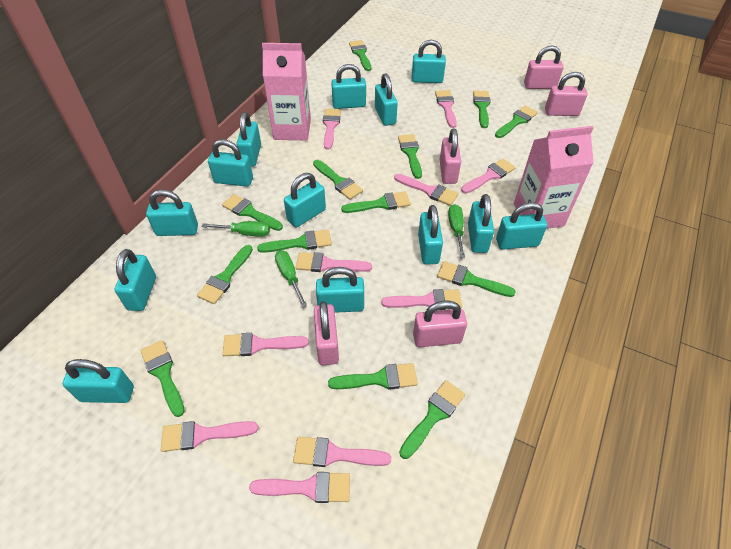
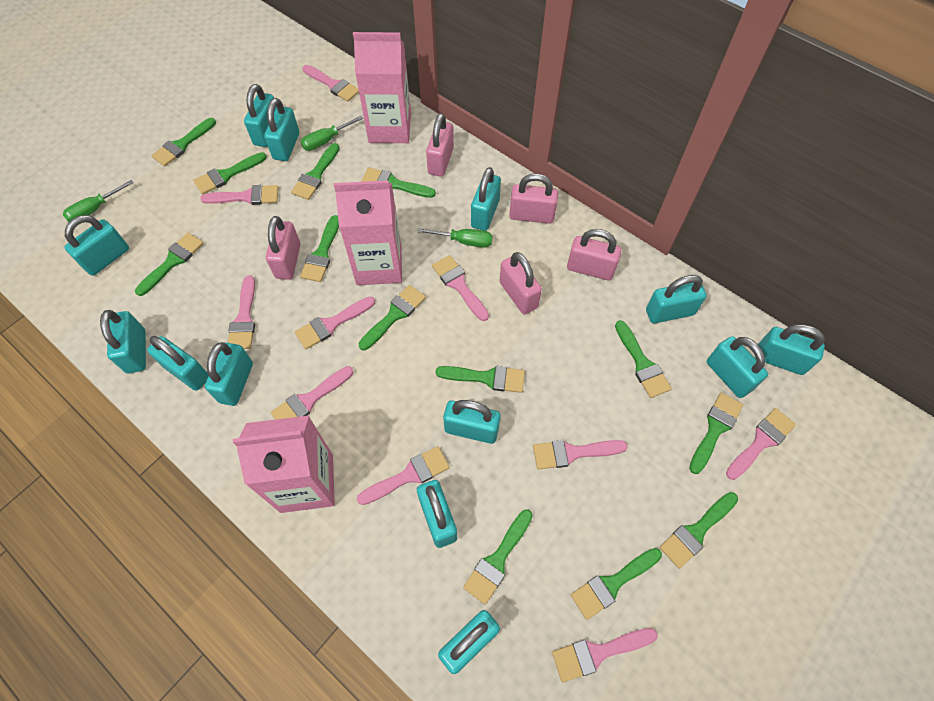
pink carton: 2 -> 3

